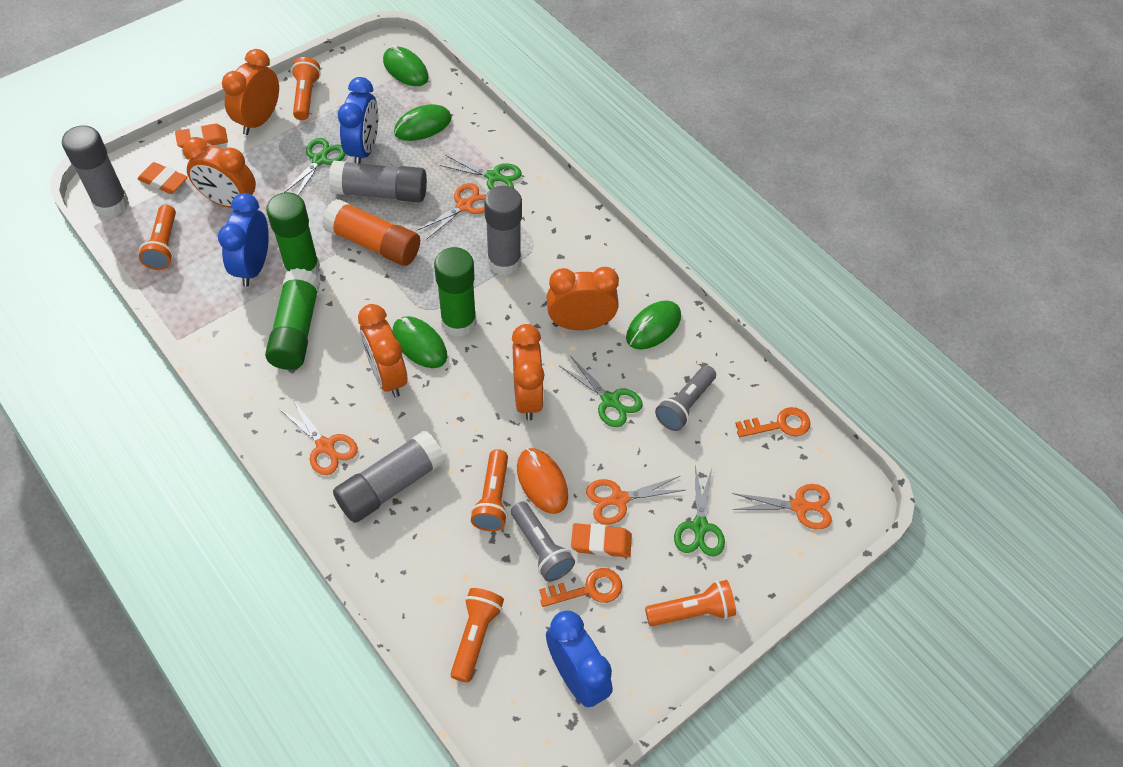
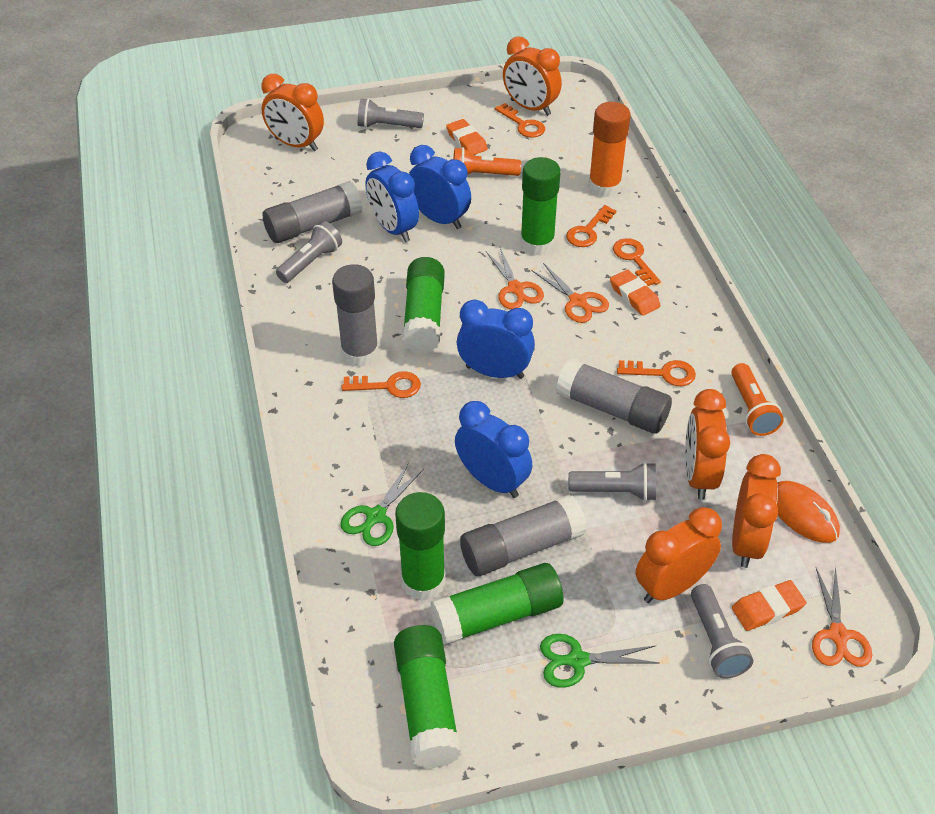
blue clock: 3 -> 4
green glue stick: 3 -> 5
green mouse: 4 -> 0
green scissors: 4 -> 2
grey flashlight: 2 -> 4
orange flashlight: 5 -> 2
orange key: 2 -> 5
orange scissors: 4 -> 3

